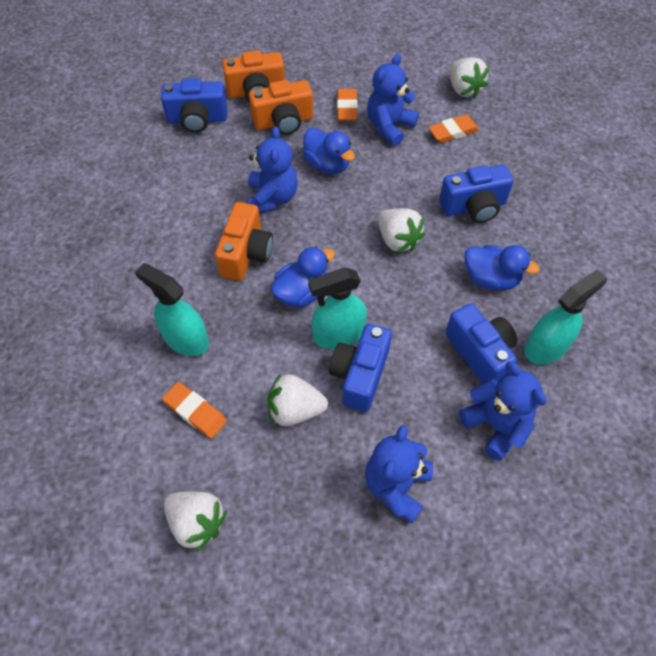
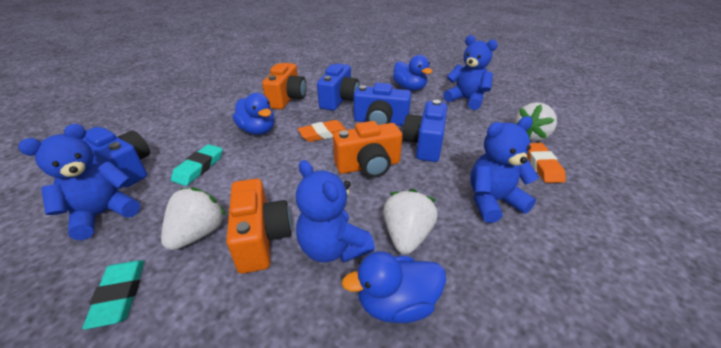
orange eraser: 3 -> 2
turquoise eraser: 0 -> 2
turquoise spray bottle: 3 -> 0
white strawberry: 4 -> 3

